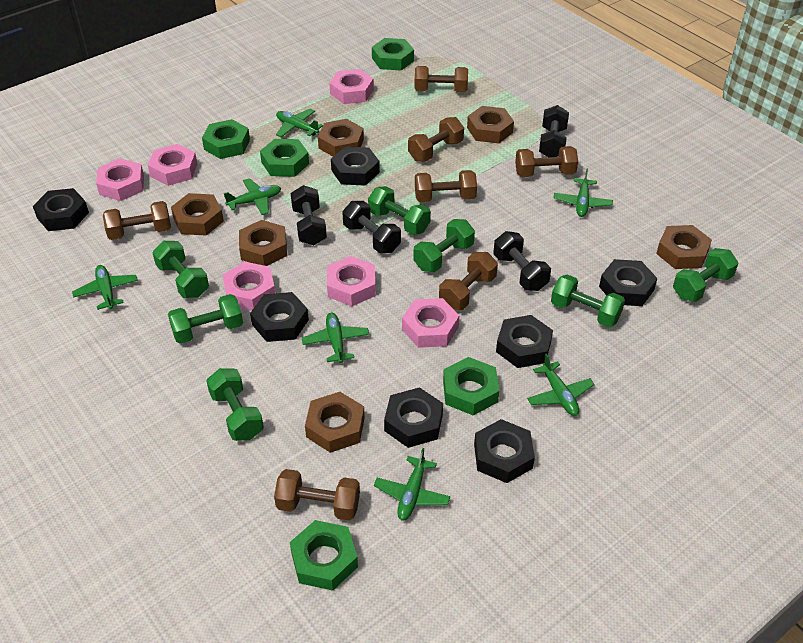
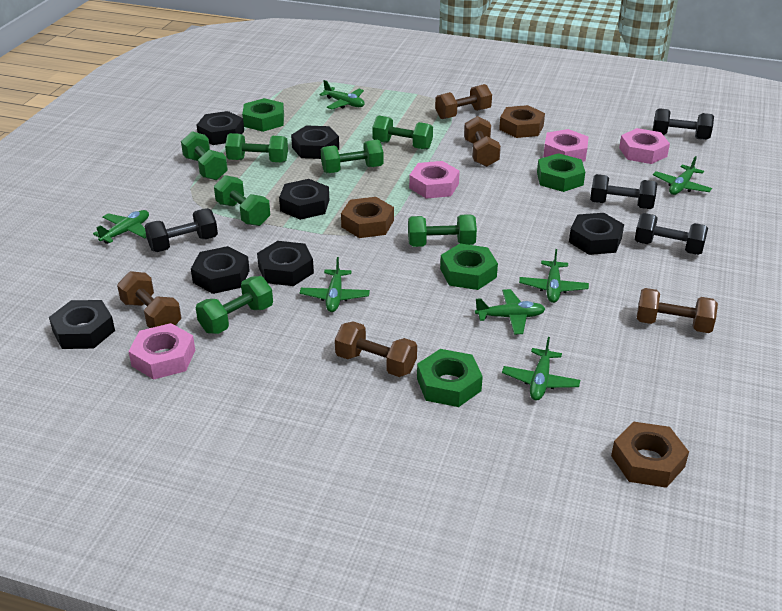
brown dumbbell: 7 -> 5
brown nut: 6 -> 3
green nut: 5 -> 4
pink nut: 6 -> 4

